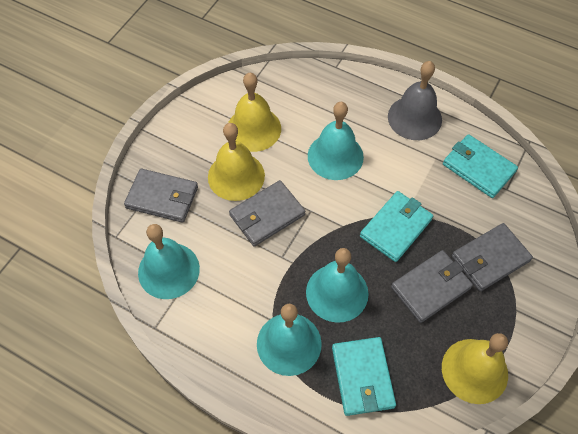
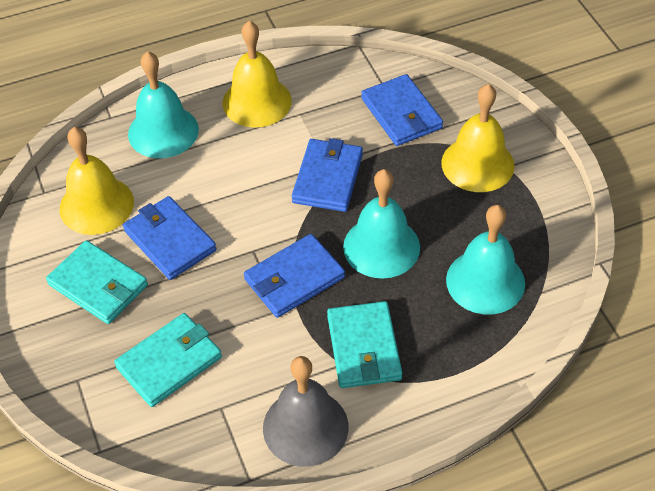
blue wallet: 0 -> 4
grey wallet: 4 -> 0
turquoise bell: 4 -> 3

